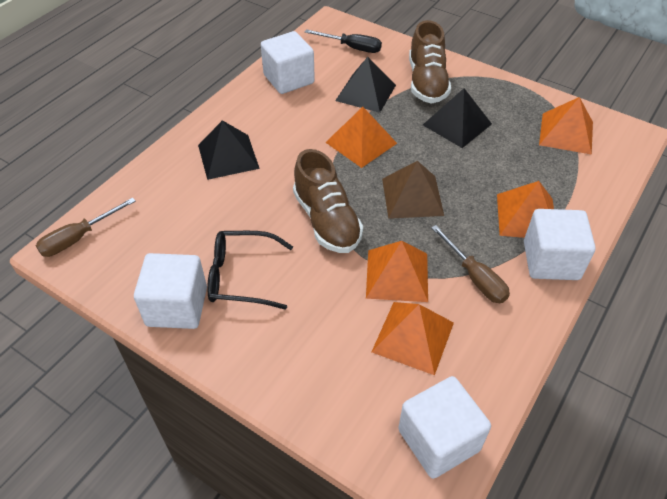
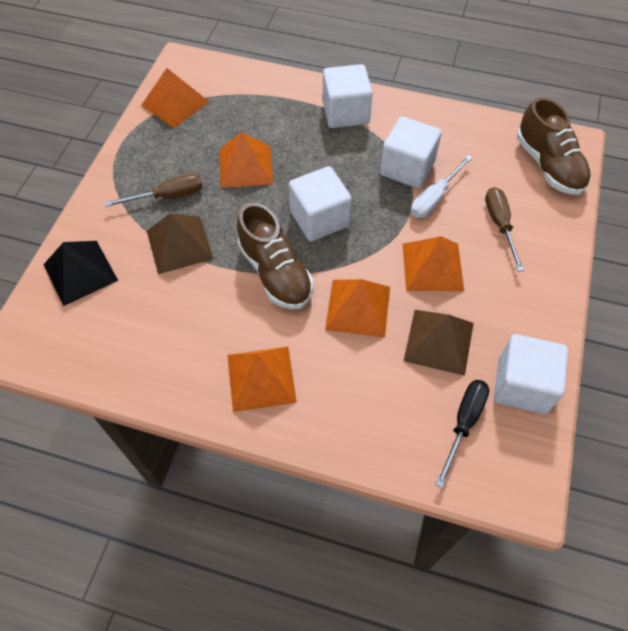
black glasses: 1 -> 0
black pyramid: 3 -> 1
brown pyramid: 1 -> 2
white screwdriver: 0 -> 1

